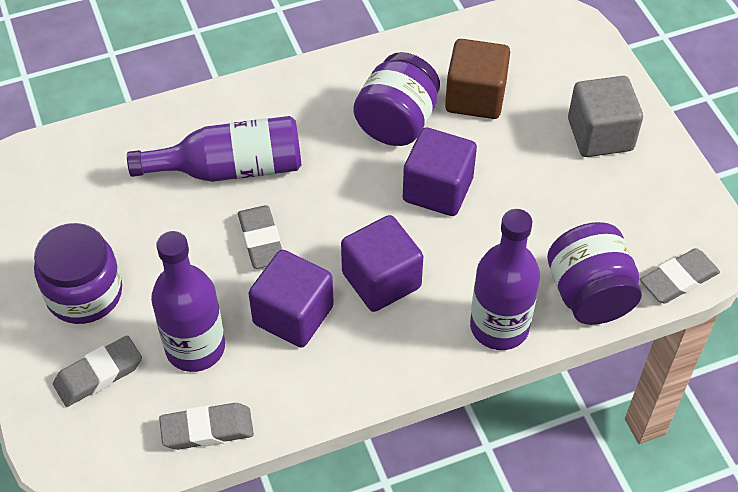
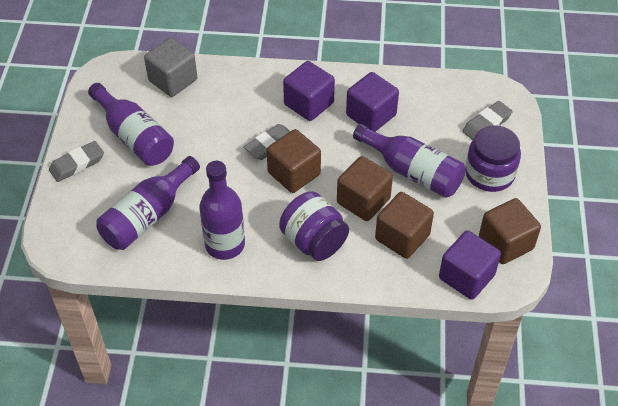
brown cube: 1 -> 4
grey eraser: 4 -> 3
purple bottle: 3 -> 4
purple jar: 3 -> 2

